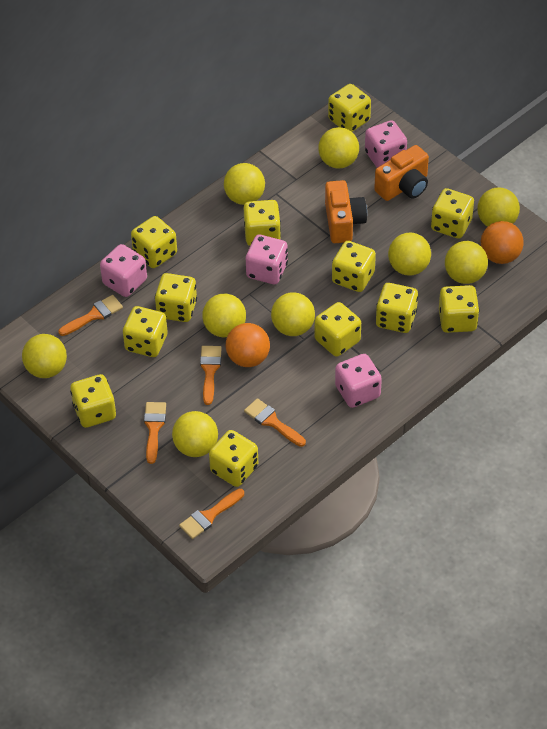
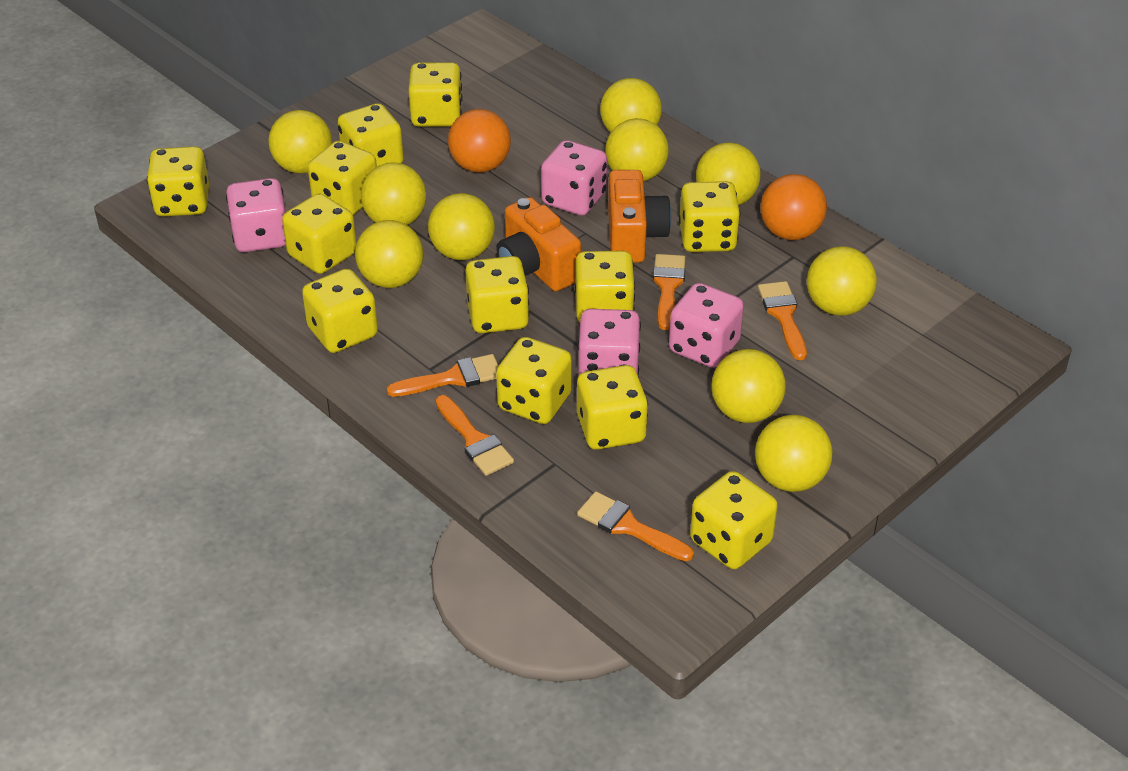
yellow ball: 9 -> 10

